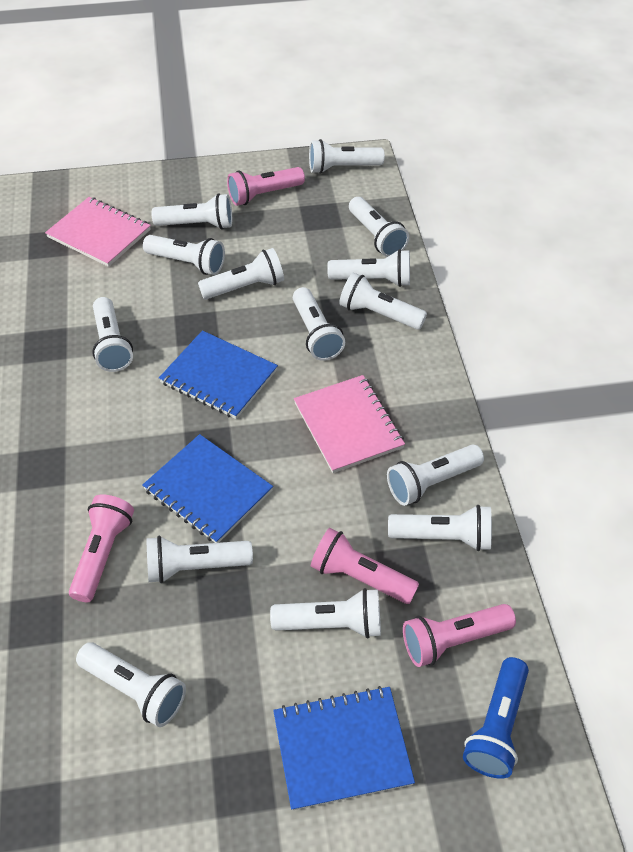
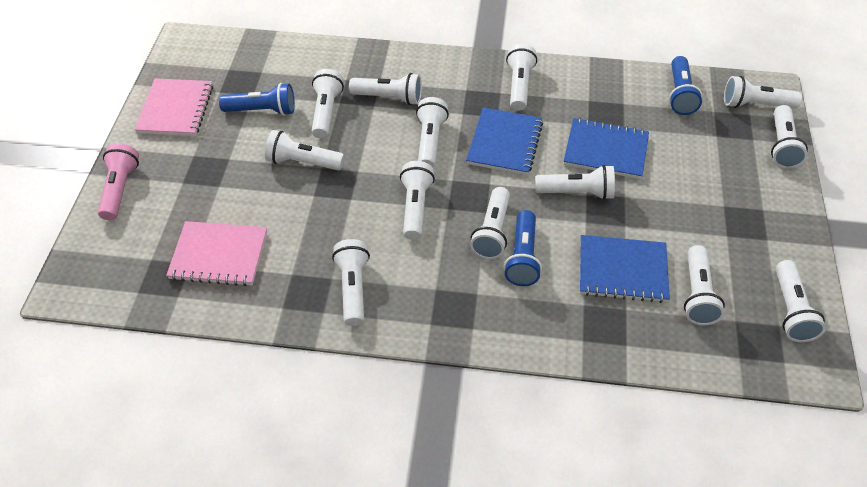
blue flashlight: 1 -> 3
pink flashlight: 4 -> 1
white flashlight: 14 -> 13

